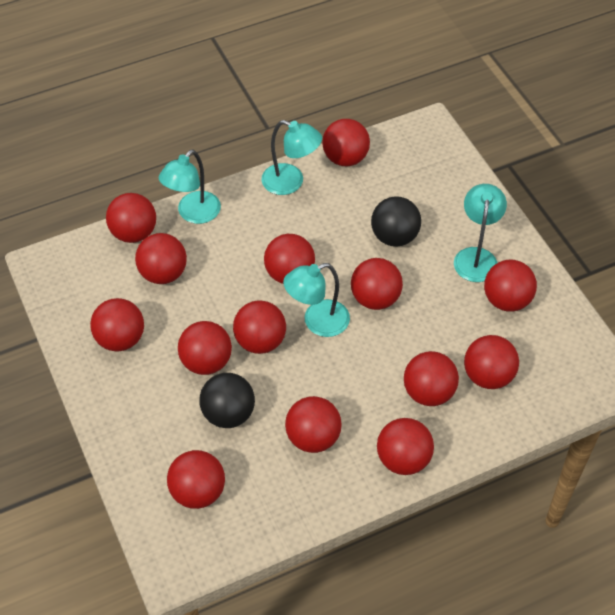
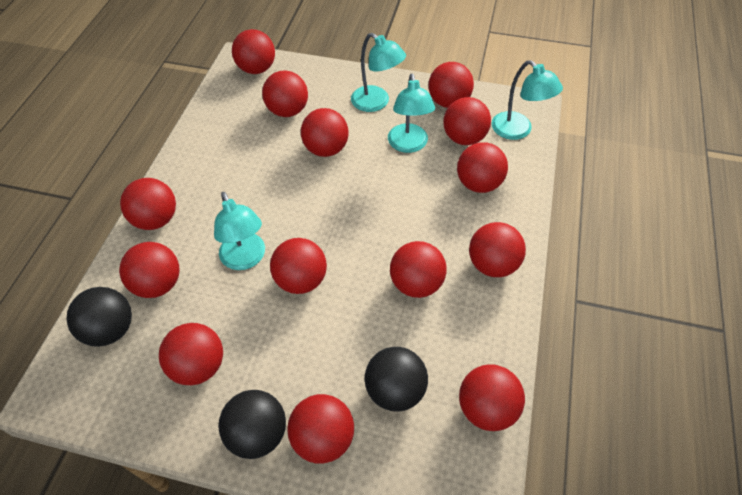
black ball: 2 -> 3

